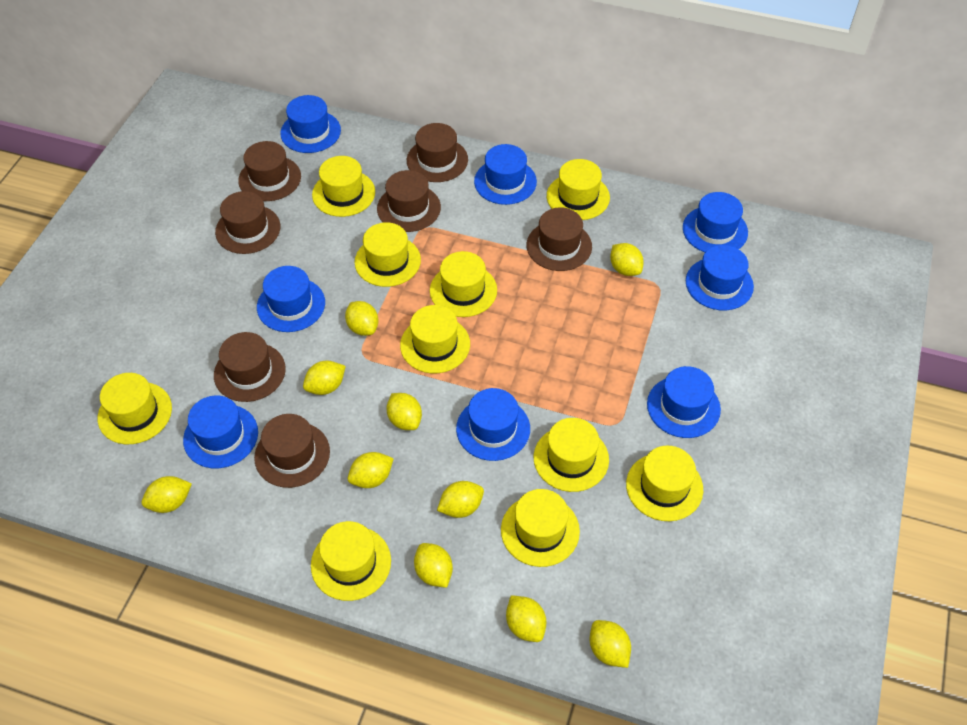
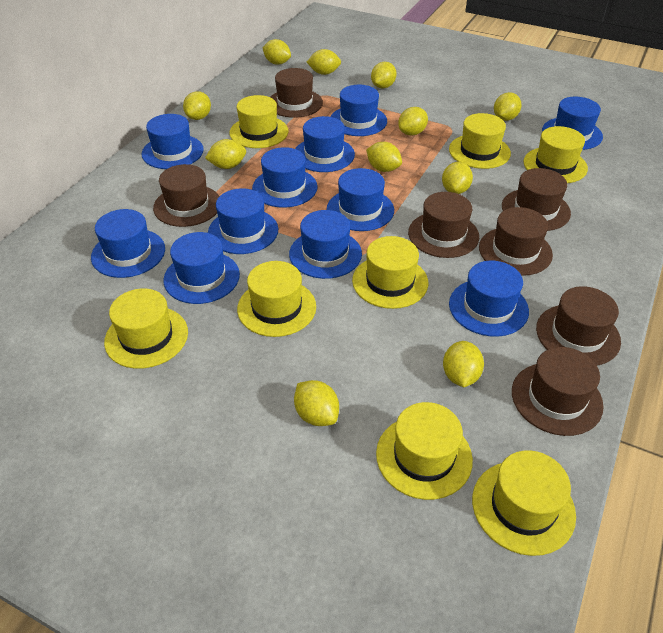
blue hat: 8 -> 11
yellow hat: 10 -> 8
yellow lemon: 10 -> 11

